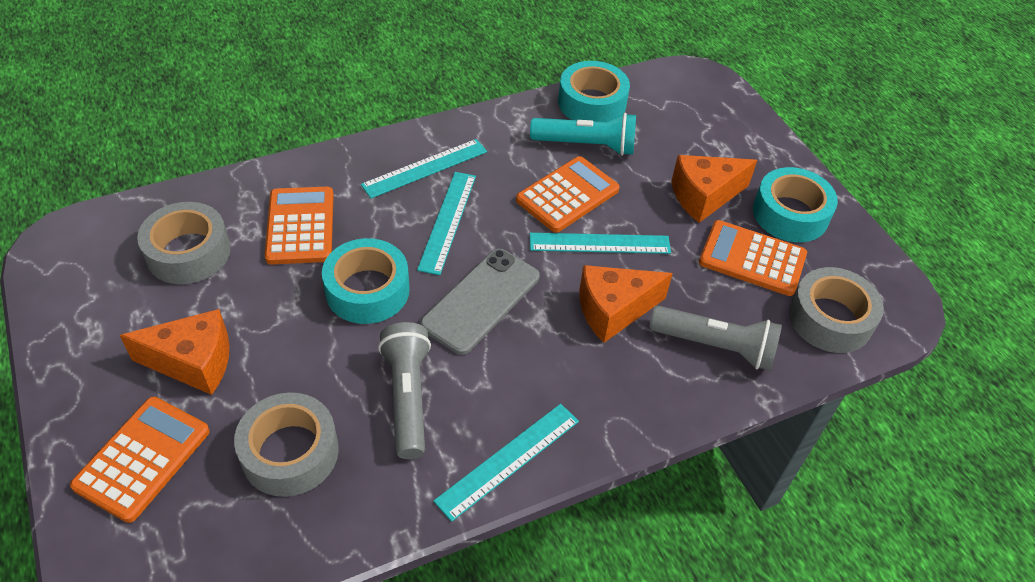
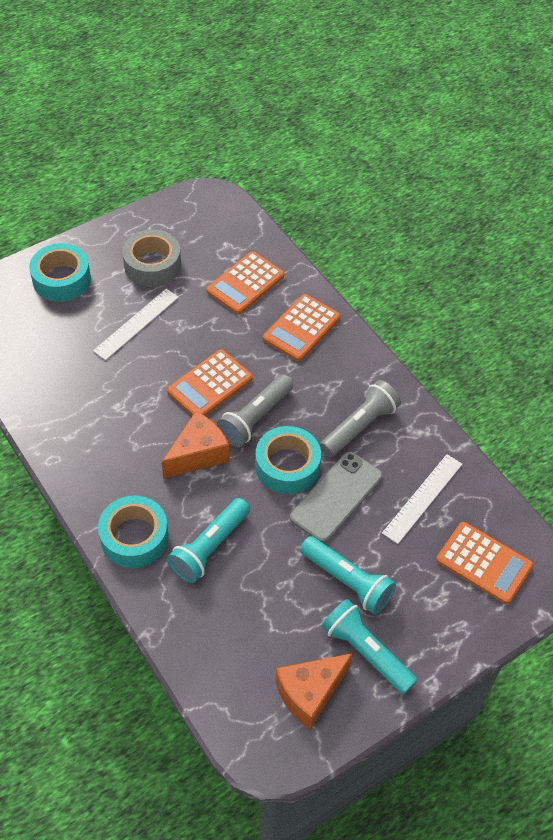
grey tape: 3 -> 1
orange cheese: 3 -> 2
turquoise flashlight: 1 -> 3
turquoise ruler: 4 -> 0
white ruler: 0 -> 2

